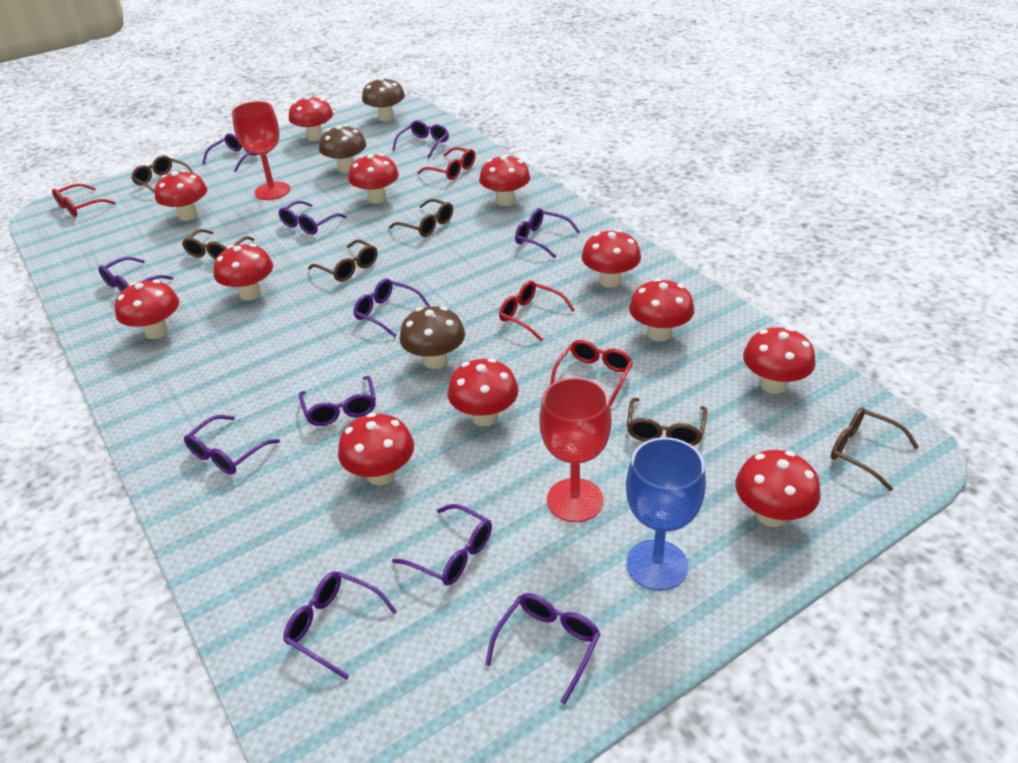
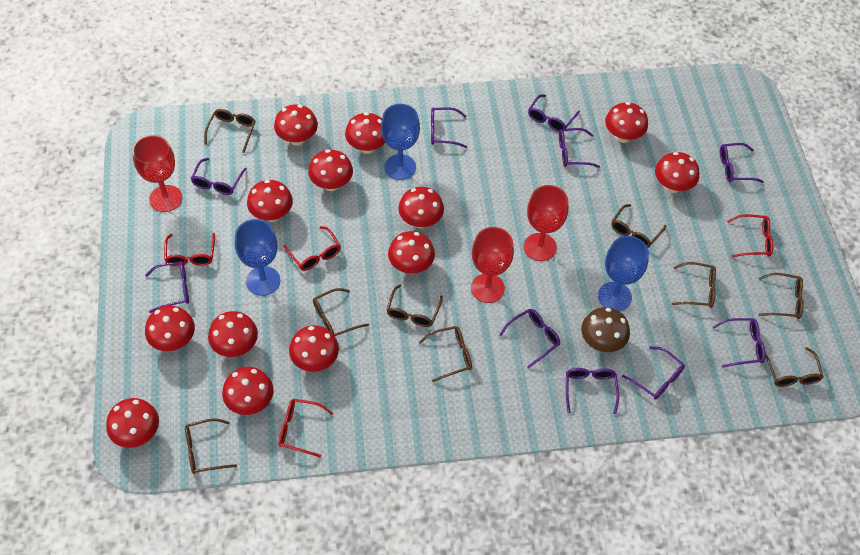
blue goblet: 1 -> 3
brown glasses: 6 -> 9
brown mushroom: 3 -> 1
purple glasses: 11 -> 10
red goblet: 2 -> 3
red mushroom: 12 -> 13

